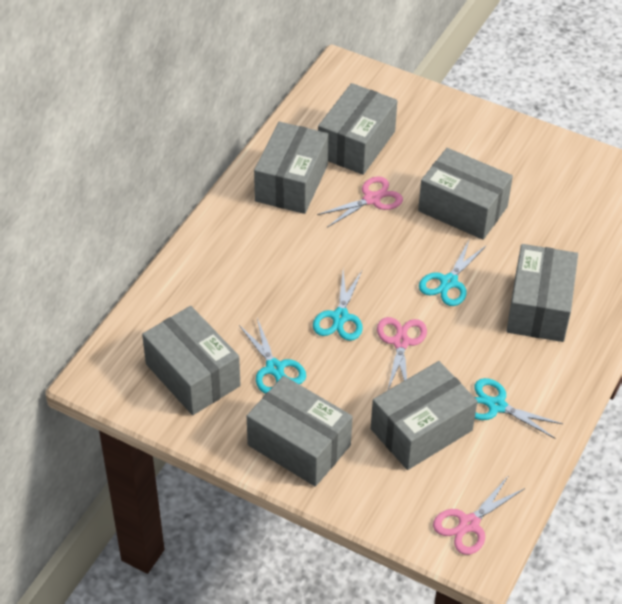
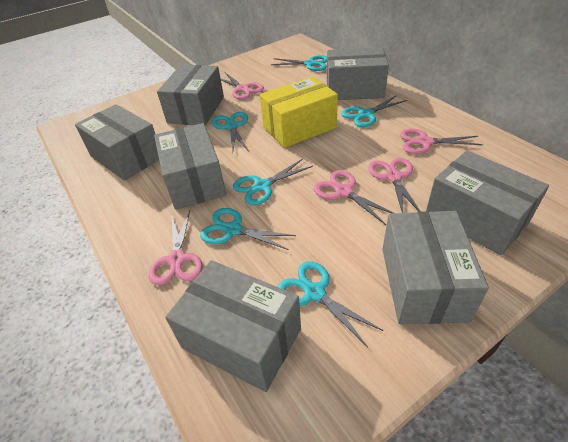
pink scissors: 3 -> 5
turquoise scissors: 4 -> 6
yellow box: 0 -> 1

